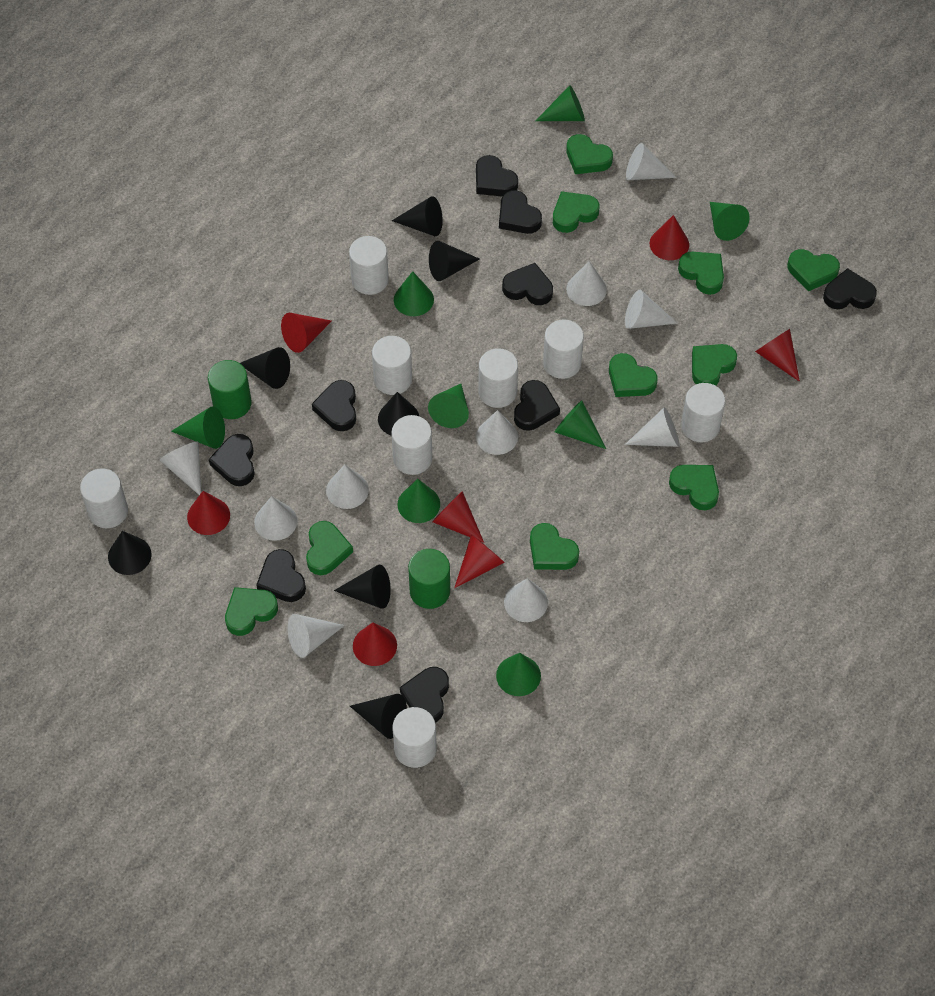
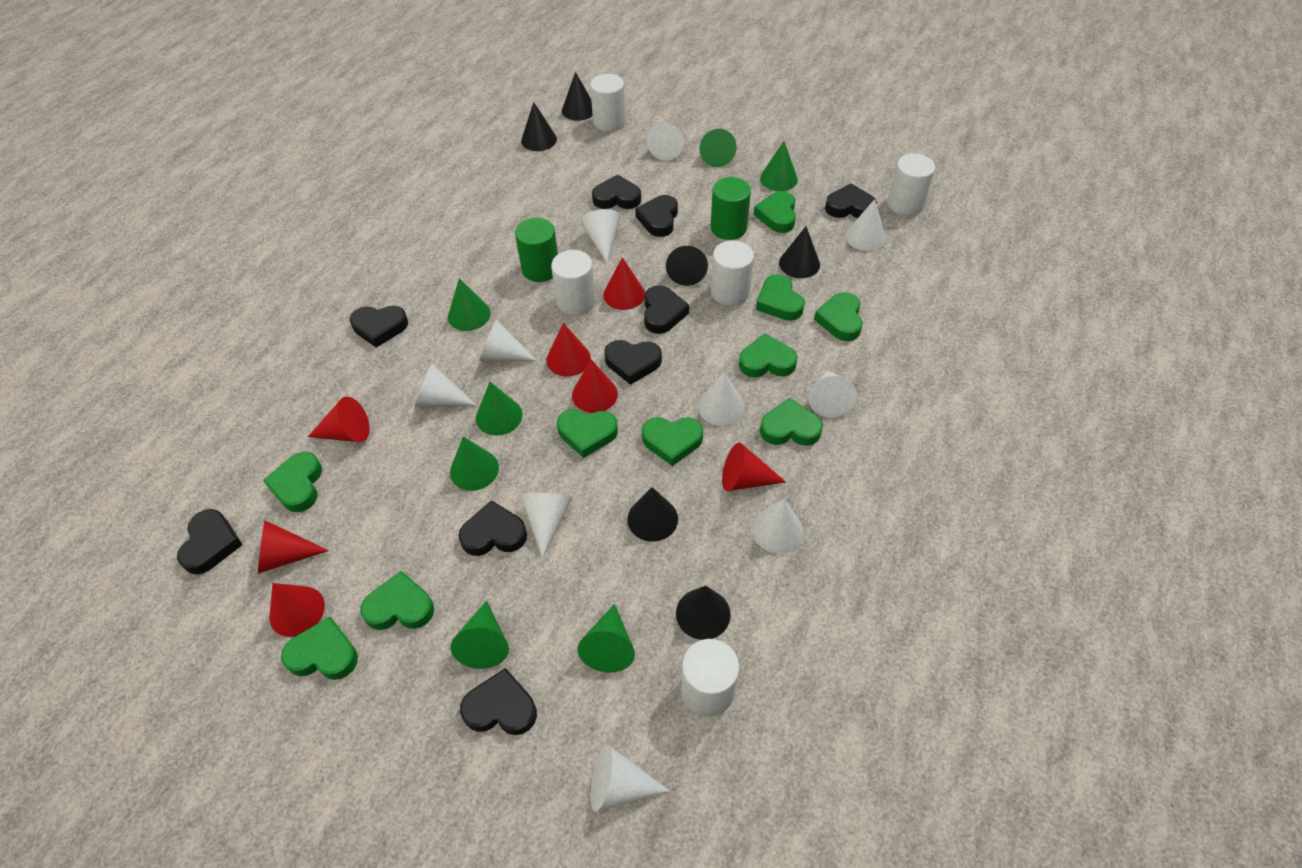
black cone: 7 -> 6
green cone: 8 -> 7
white cylinder: 8 -> 5

